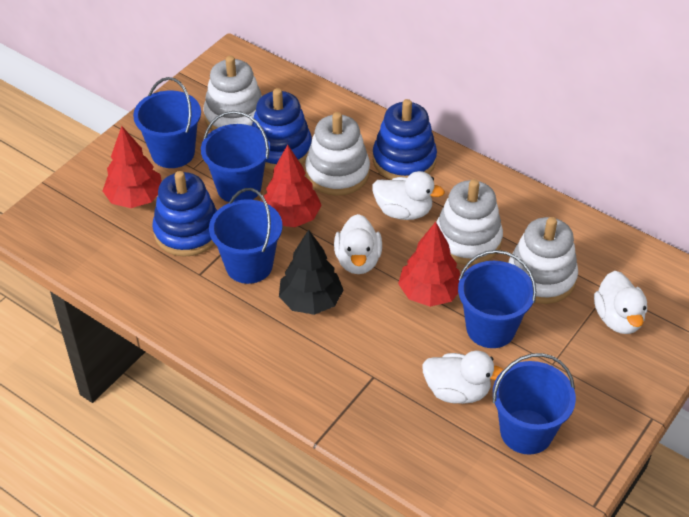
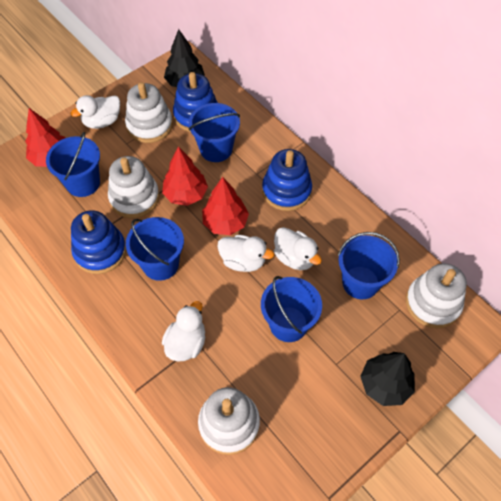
black tree: 1 -> 2

